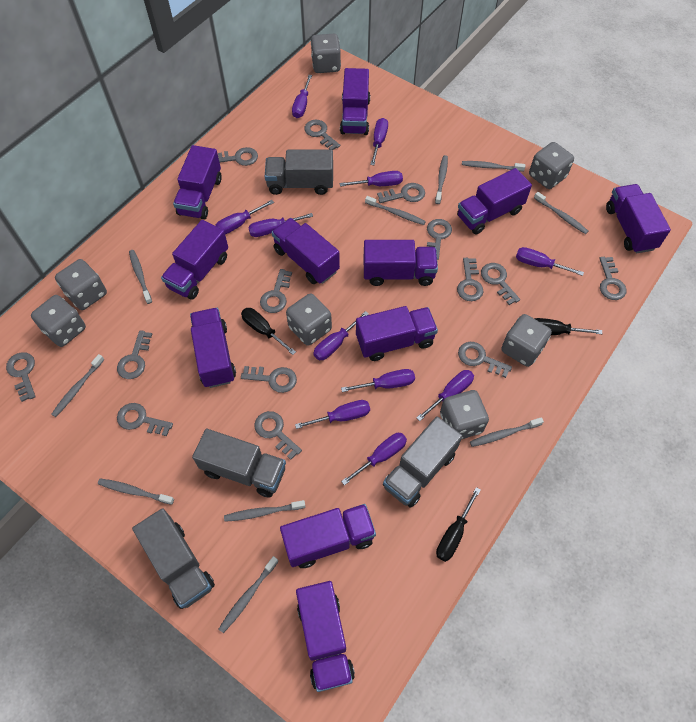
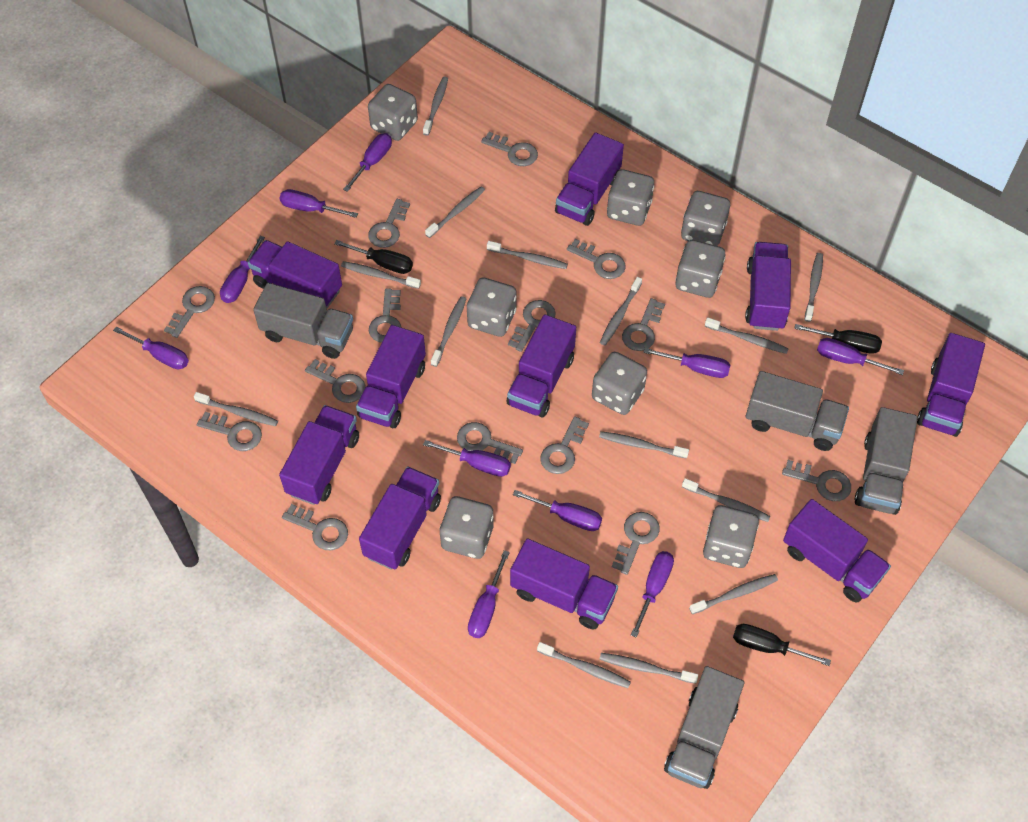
grey dice: 7 -> 8
grey toothbrush: 10 -> 14
purple screwdriver: 11 -> 10
purple truck: 11 -> 10

